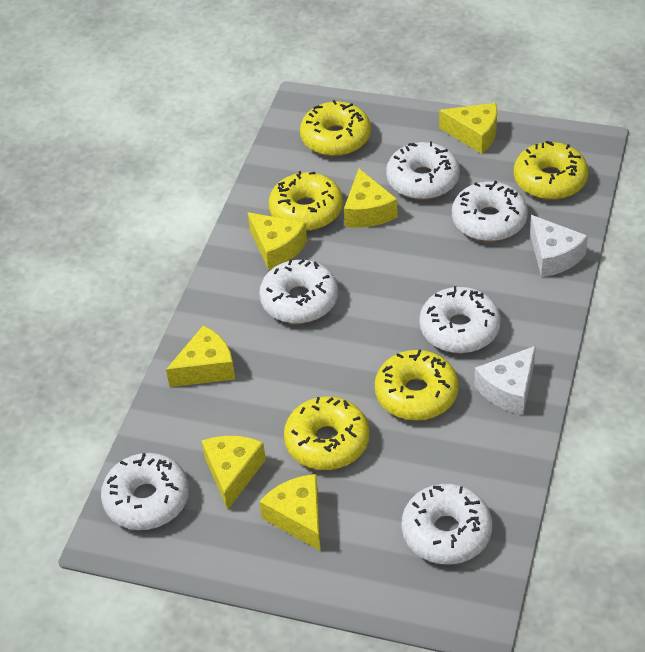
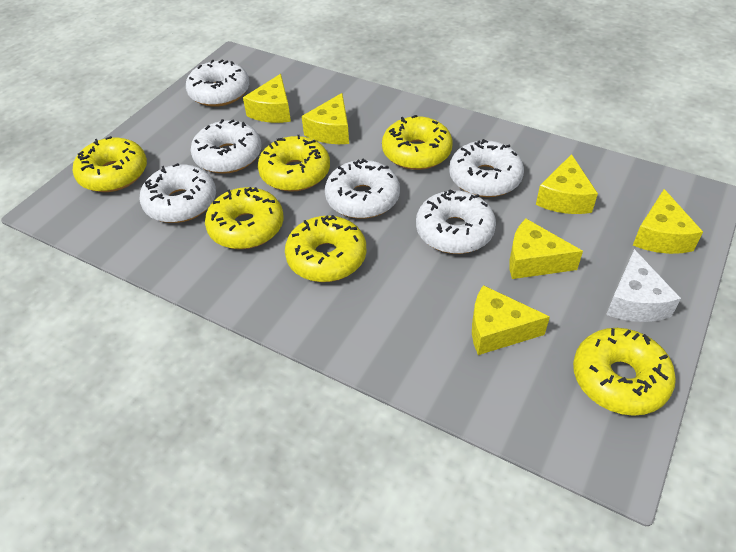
white cheese: 2 -> 1
yellow donut: 5 -> 6

